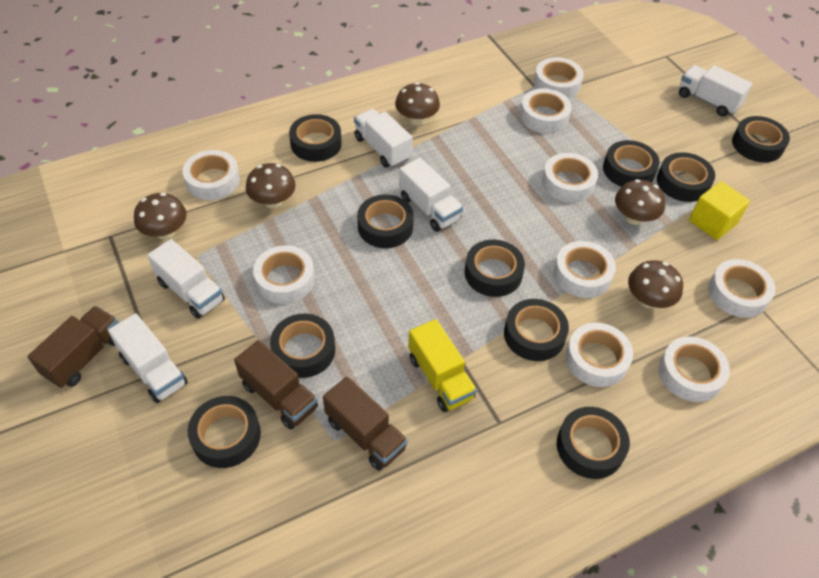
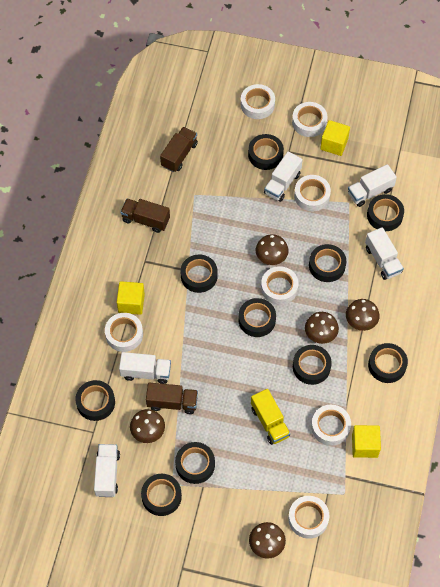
white tape: 9 -> 7
yellow cube: 1 -> 3

